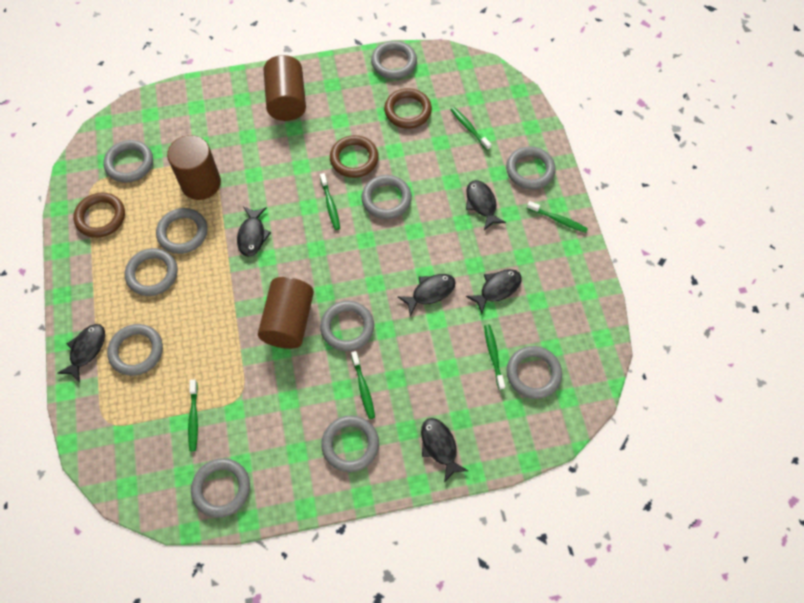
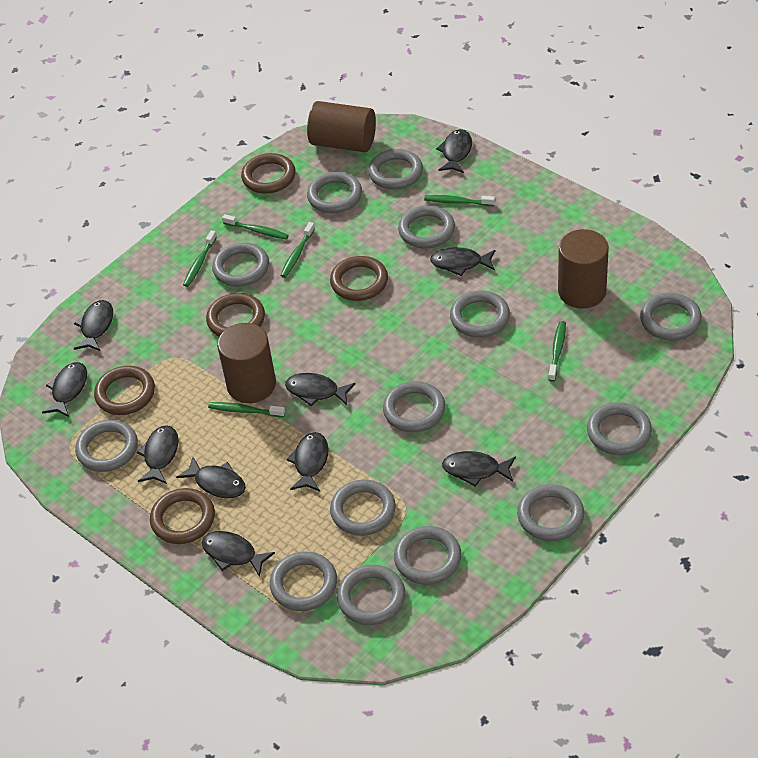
black fish: 6 -> 10
brown ring: 3 -> 5
grey ring: 11 -> 14

